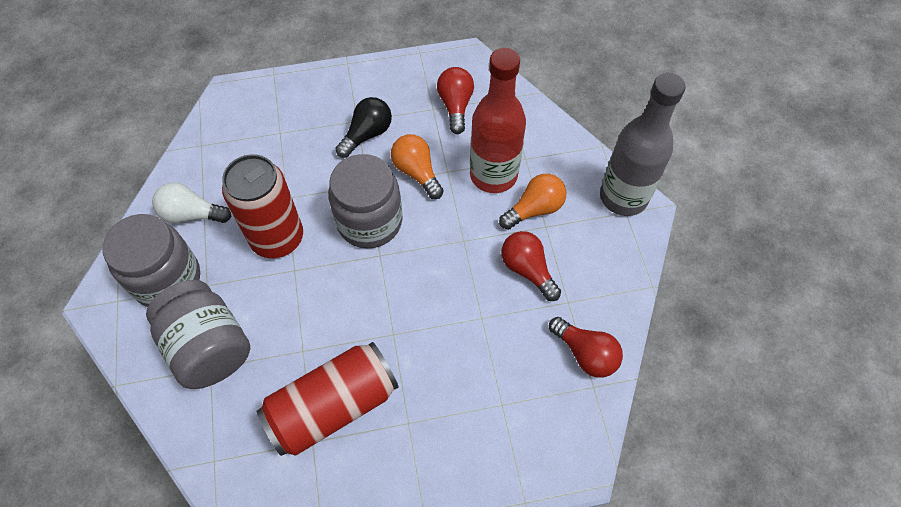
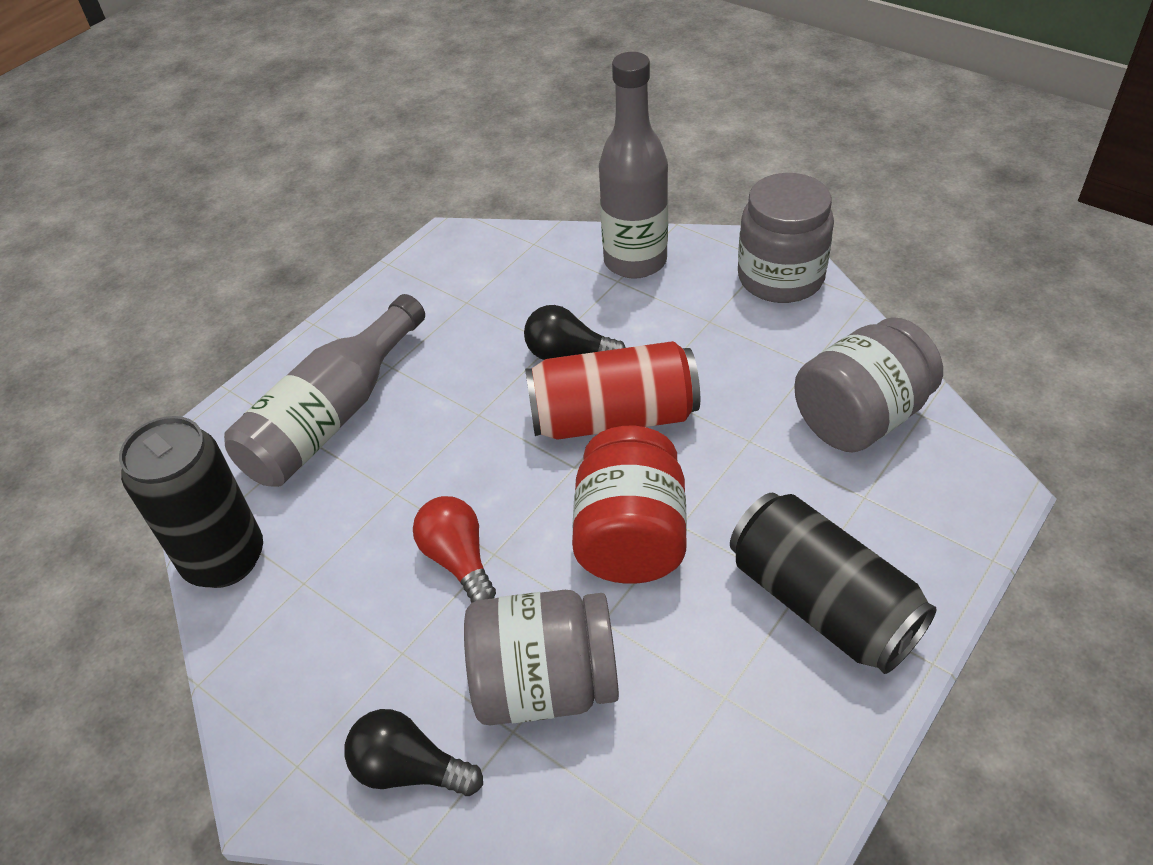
black can: 0 -> 2
black light bulb: 1 -> 2
grey bottle: 1 -> 2
orange light bulb: 2 -> 0
red bottle: 1 -> 0
red can: 2 -> 1
red jar: 0 -> 1
red light bulb: 3 -> 1
white light bulb: 1 -> 0

